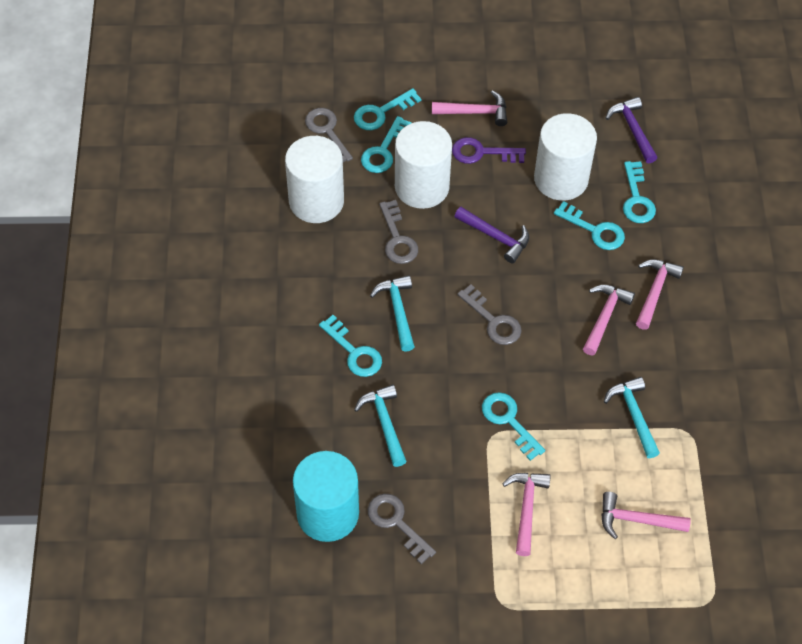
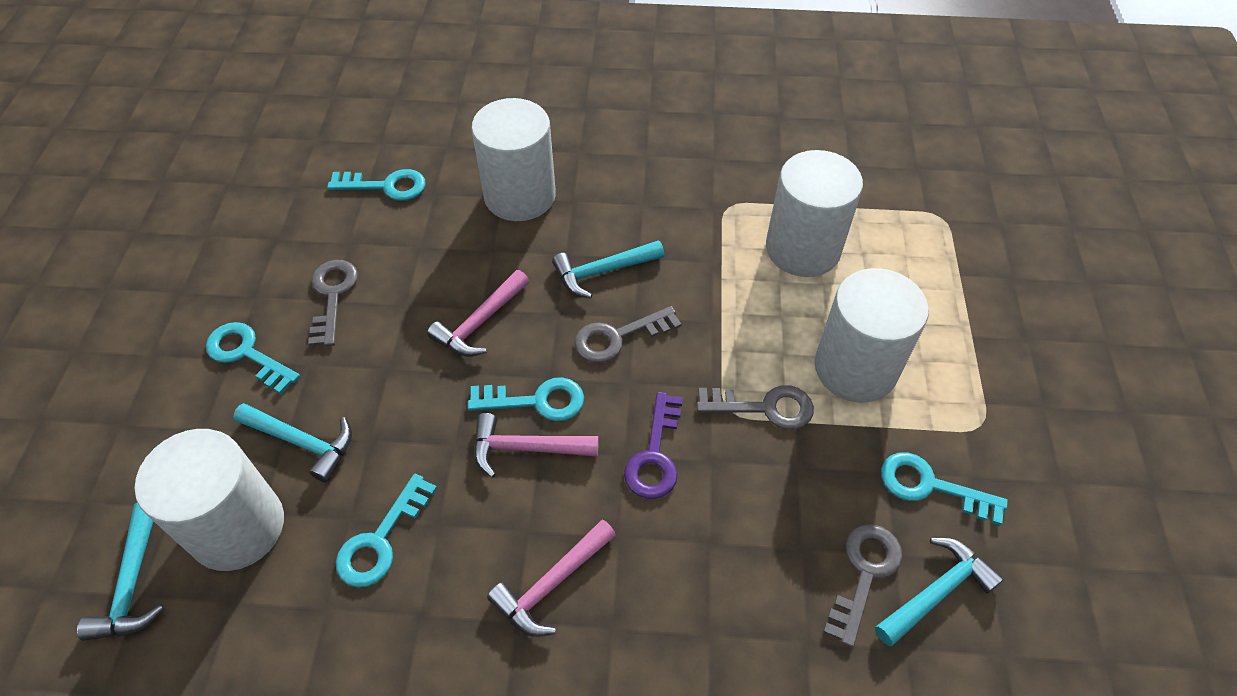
pink hammer: 5 -> 3
purple hammer: 2 -> 0
turquoise cylinder: 1 -> 0
turquoise hammer: 3 -> 4
turquoise key: 6 -> 5
white cylinder: 3 -> 4

